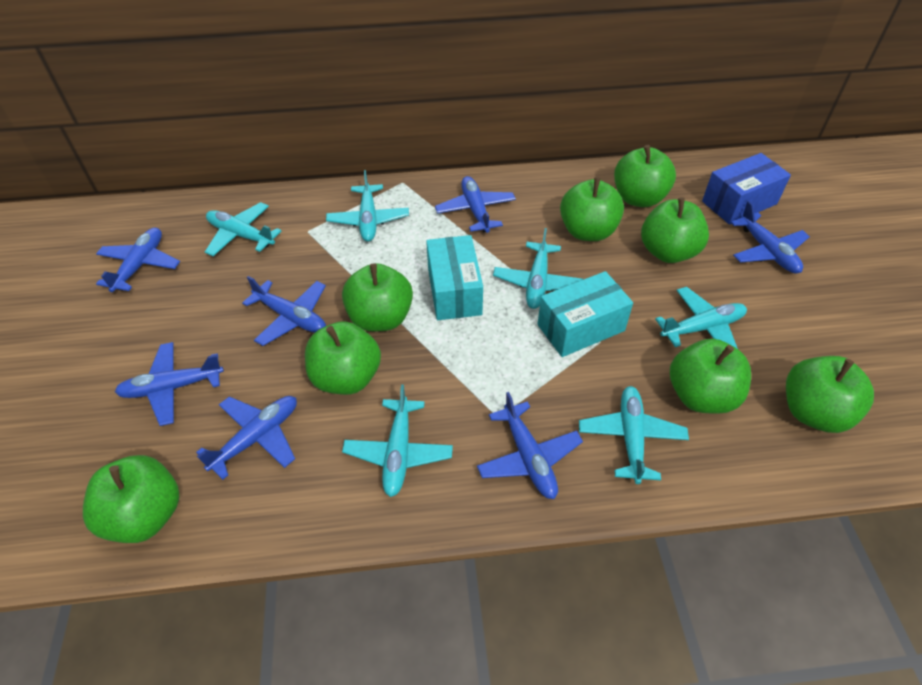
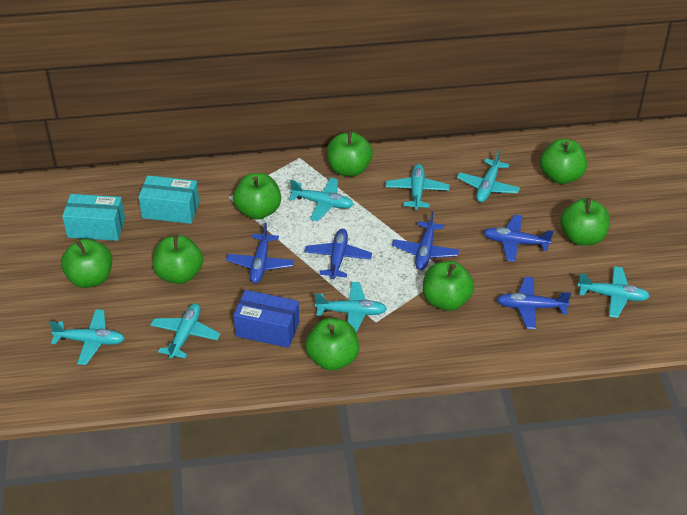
blue plane: 7 -> 5
turquoise plane: 6 -> 7

